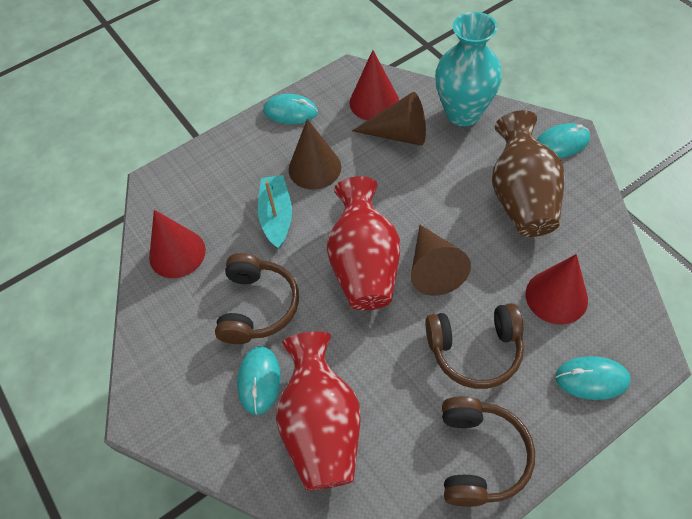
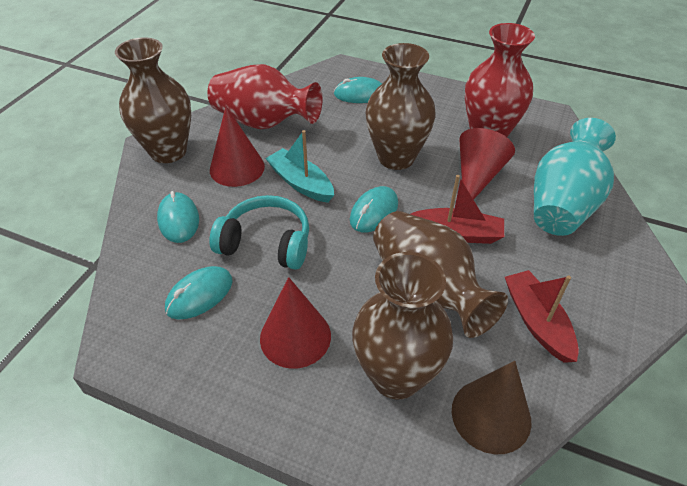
brown cone: 3 -> 1
brown headphones: 3 -> 0
brown vase: 1 -> 4
red boat: 0 -> 2
turquoise headphones: 0 -> 1

